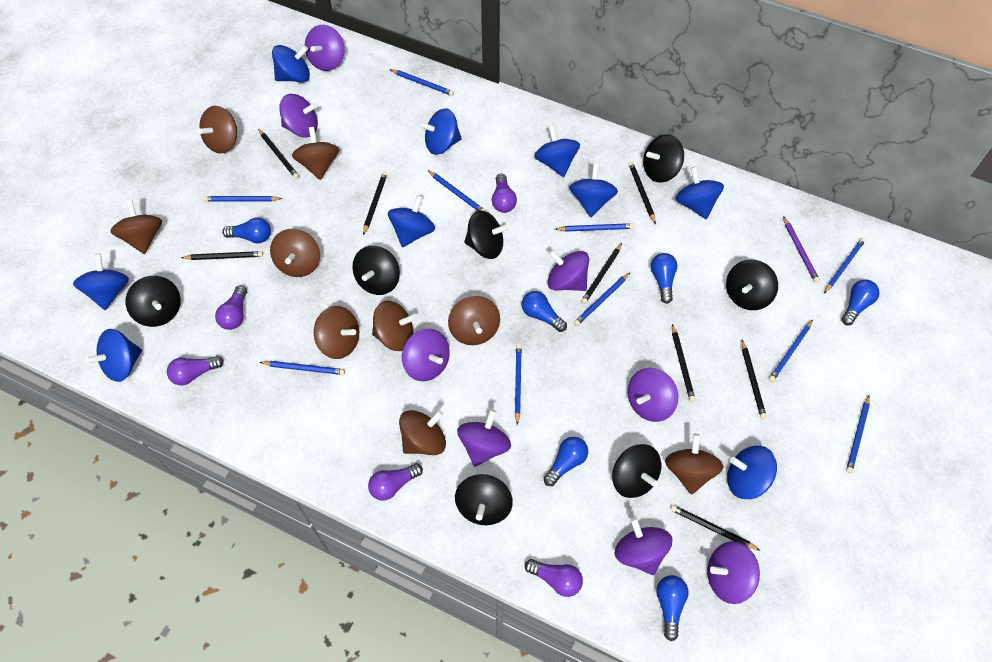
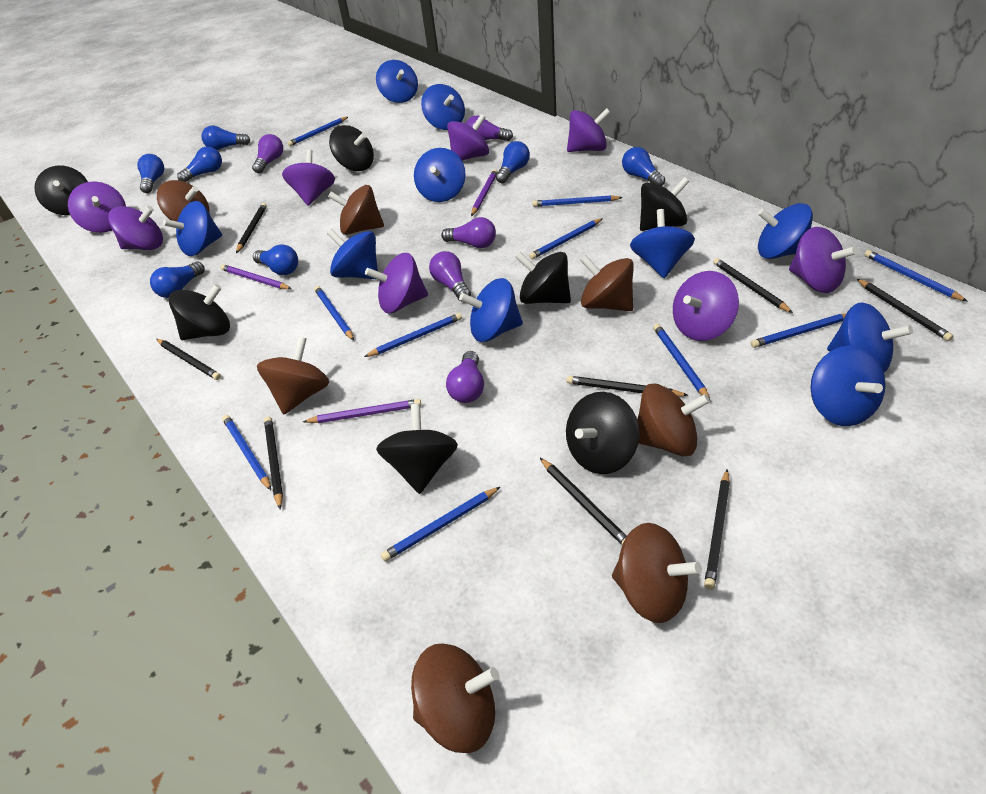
blue light bulb: 6 -> 7
blue spinning top: 9 -> 10
brown spinning top: 9 -> 7
purple pencil: 1 -> 3

